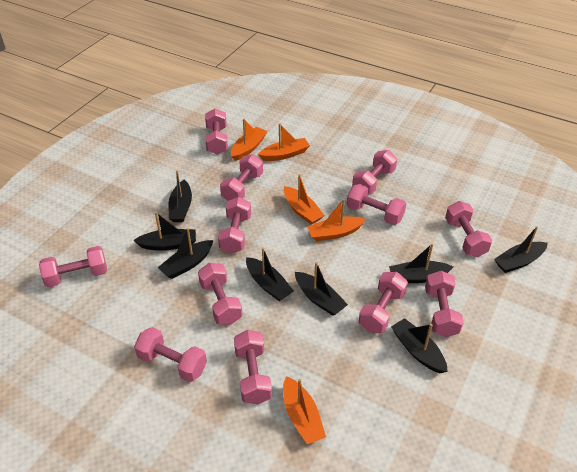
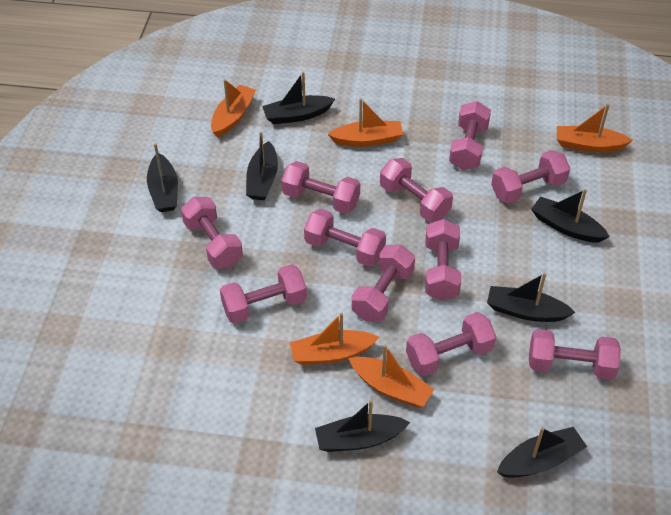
black boat: 8 -> 7
pink dumbbell: 12 -> 11

